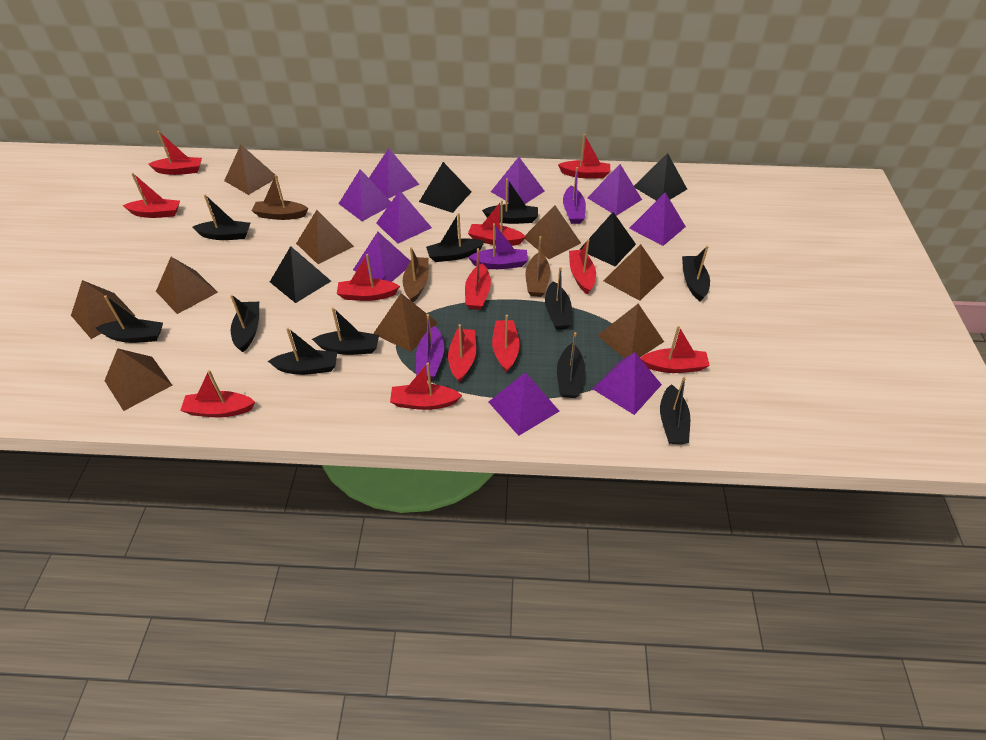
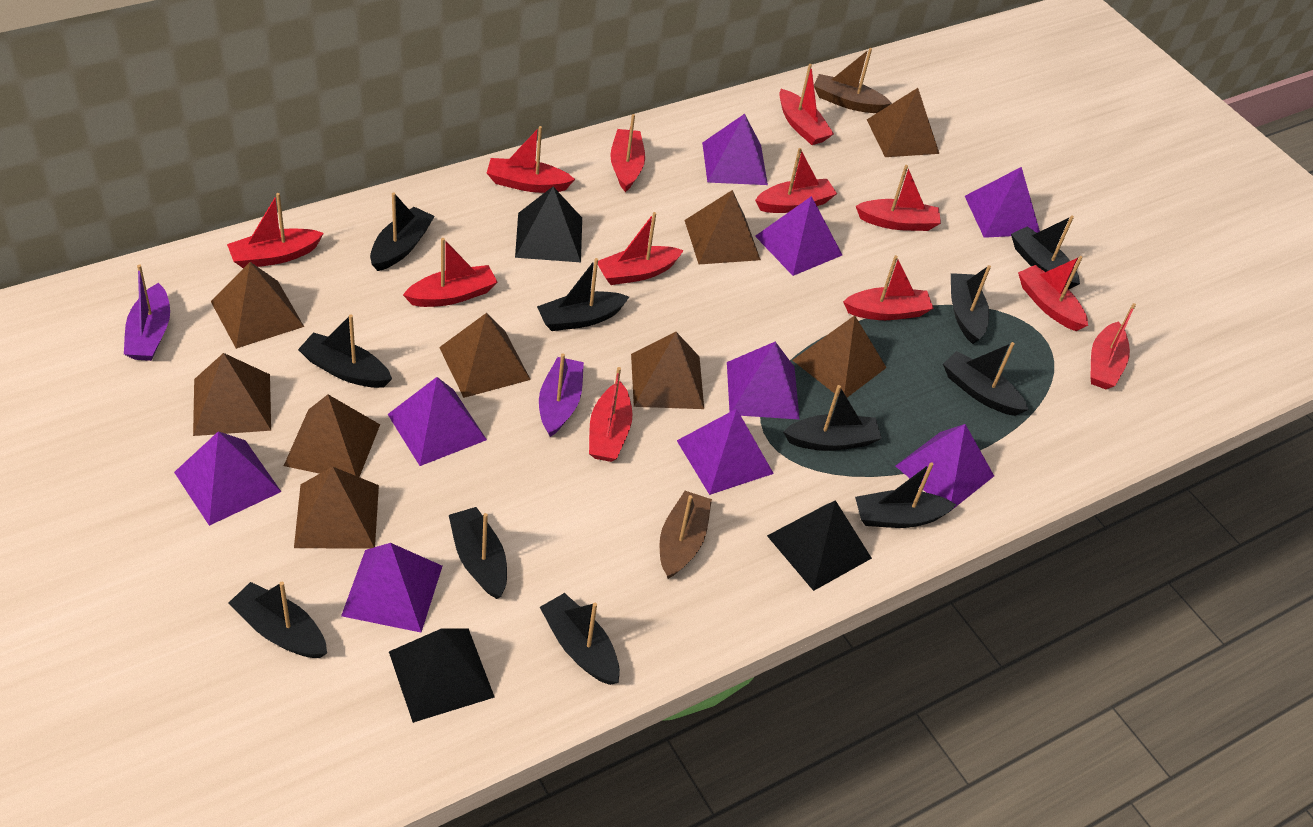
black pyramid: 4 -> 3
brown boat: 3 -> 2
purple boat: 3 -> 2

